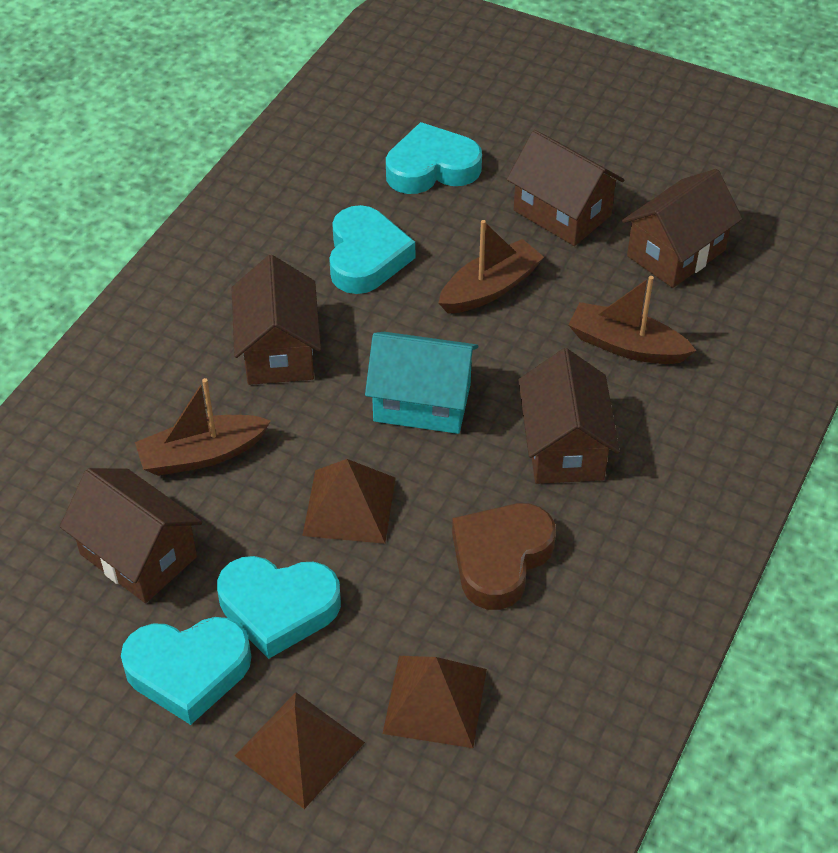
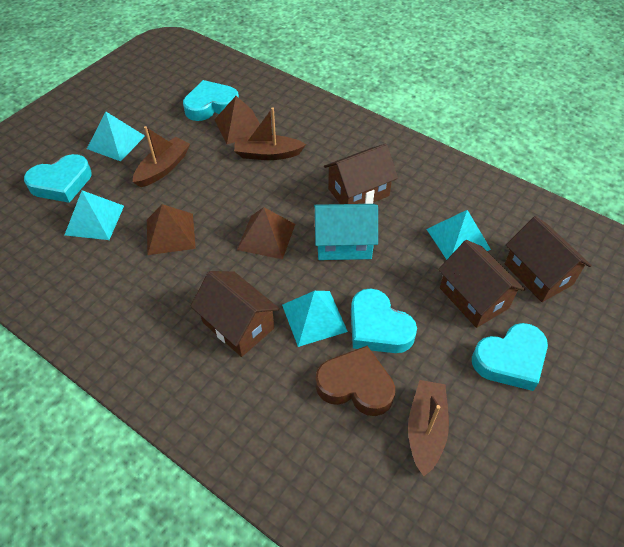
brown house: 5 -> 4
turquoise pyramid: 0 -> 4

